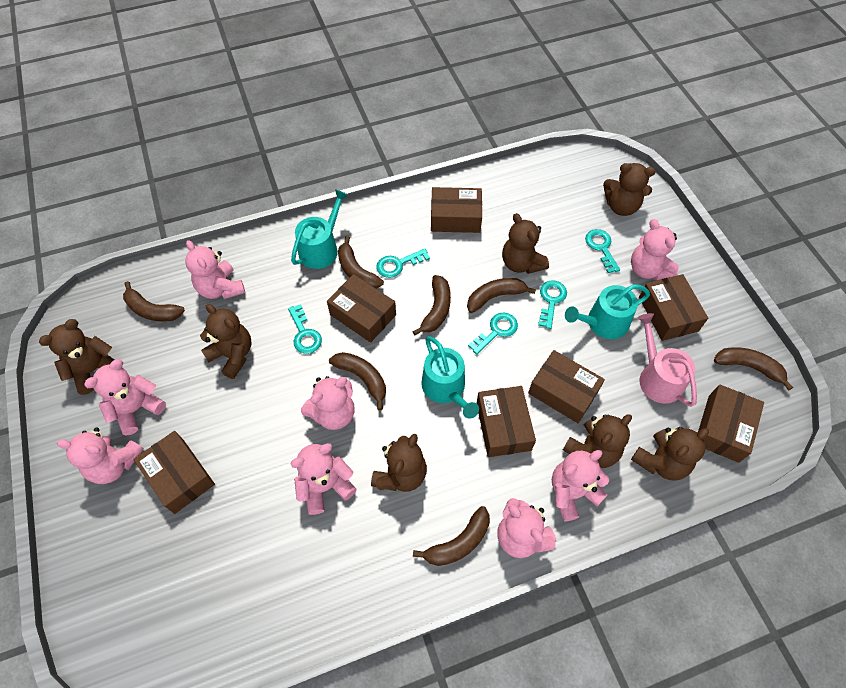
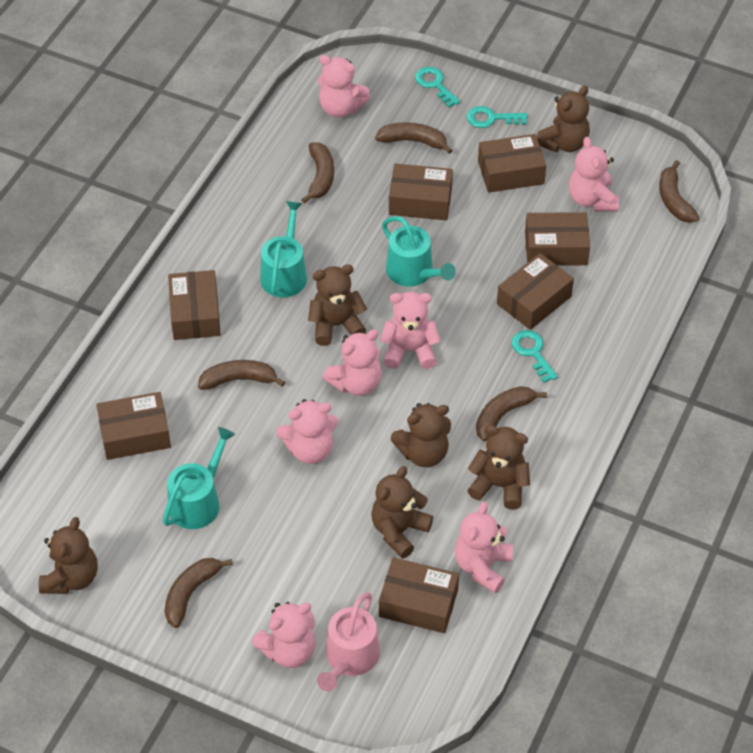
brown banana: 7 -> 6
brown teddy bear: 7 -> 6
pink teddy bear: 8 -> 7
turquoise key: 5 -> 3

